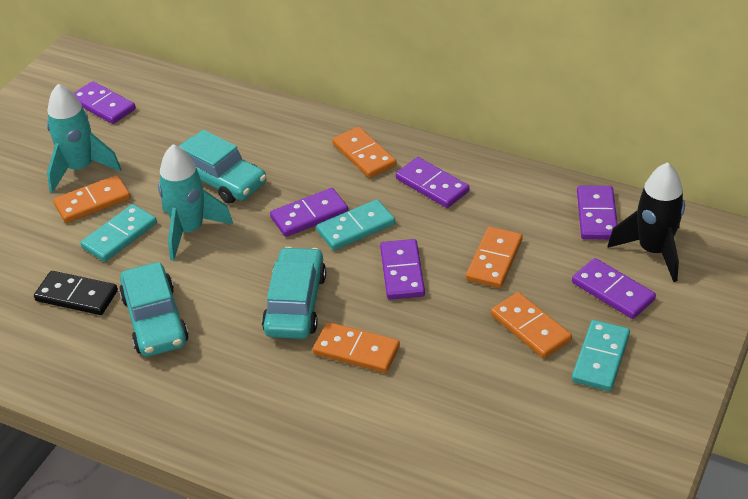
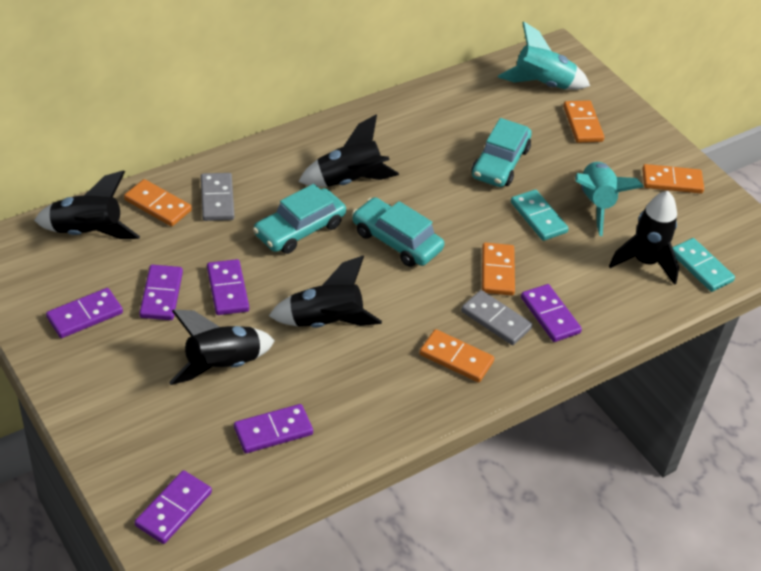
black domino: 1 -> 0
black rocket: 1 -> 5
grey domino: 0 -> 2
turquoise domino: 3 -> 2

